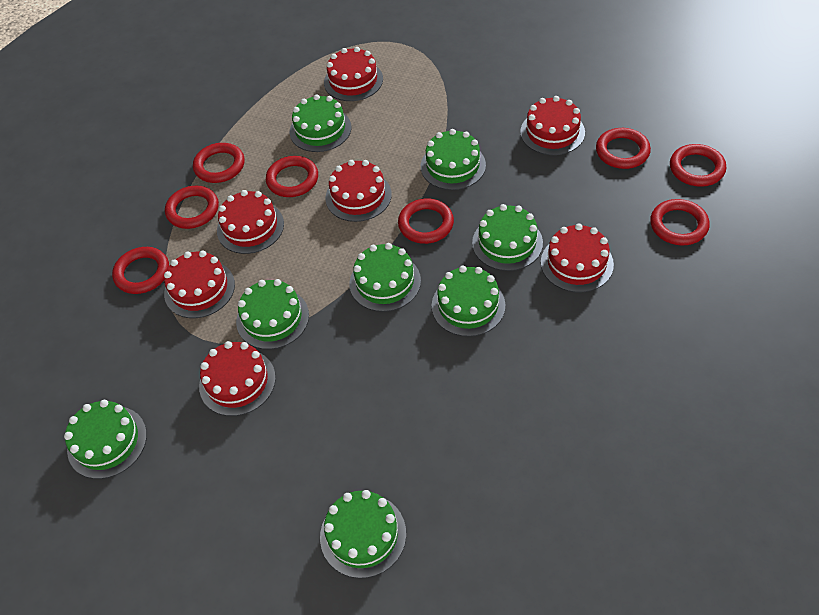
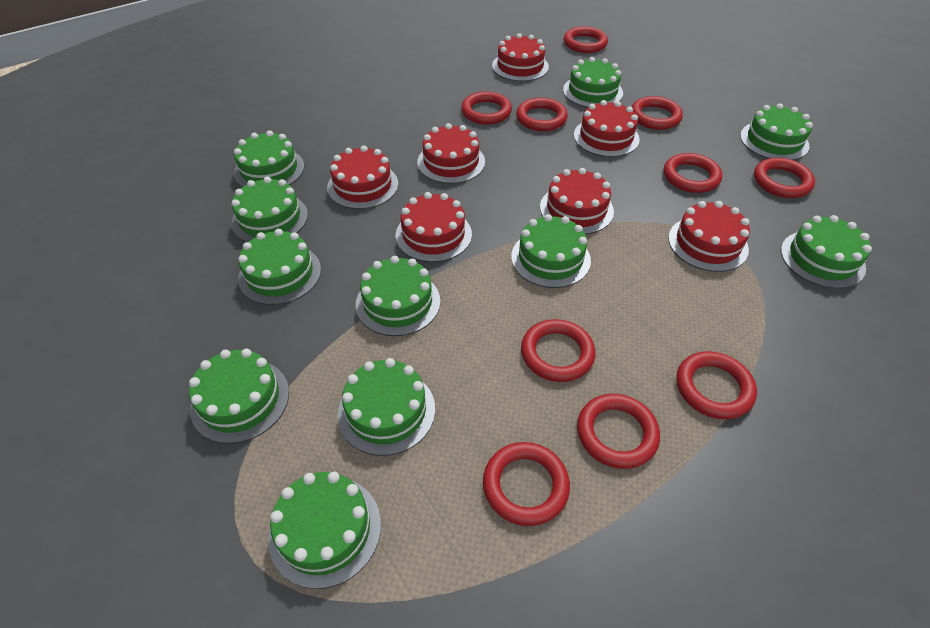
green cake: 8 -> 11
red ring: 8 -> 10

